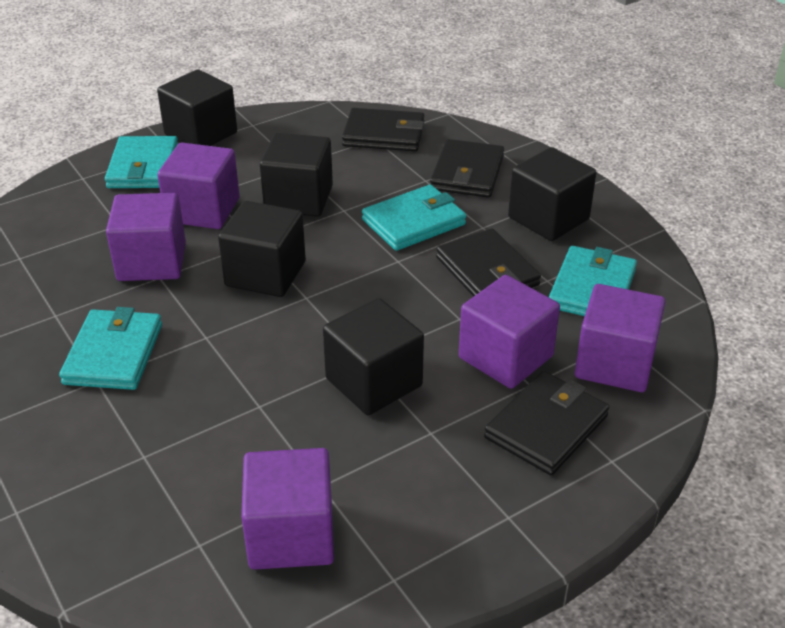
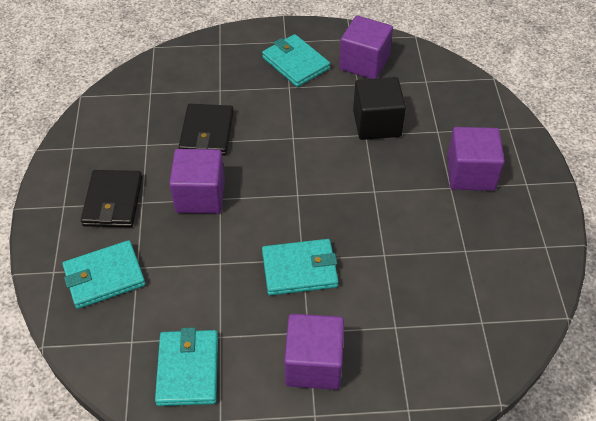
black cube: 5 -> 1
black wallet: 4 -> 2
purple cube: 5 -> 4

